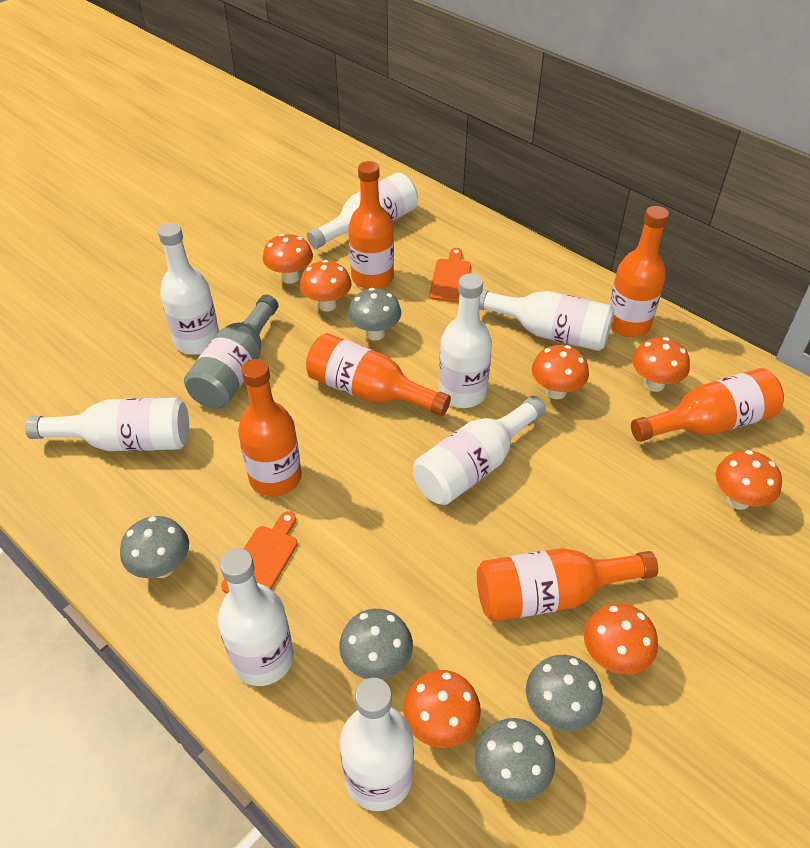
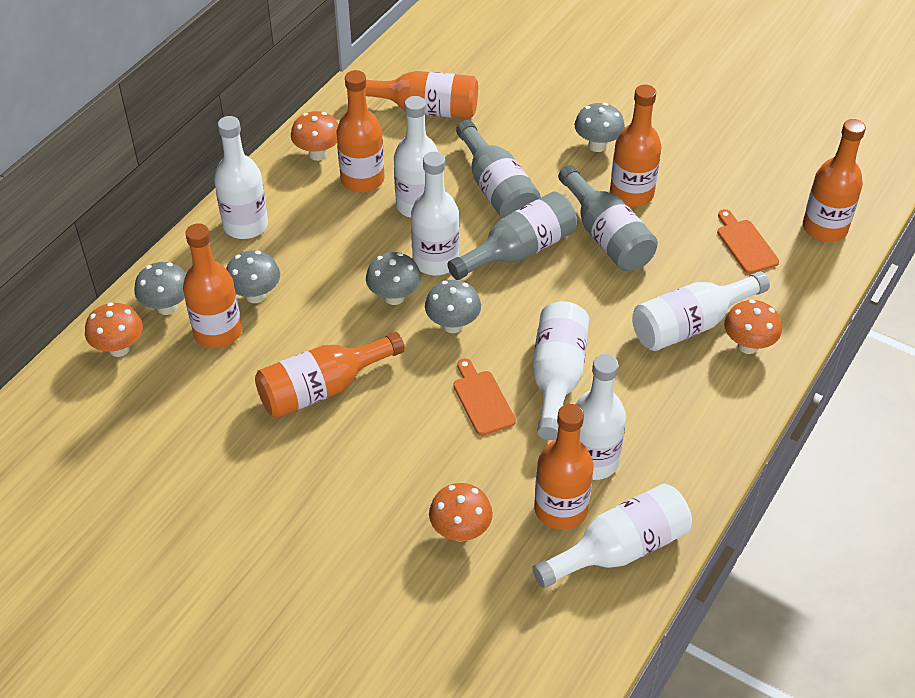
grey bottle: 1 -> 3
orange bottle: 6 -> 7
orange mushroom: 7 -> 4
white bottle: 8 -> 7

